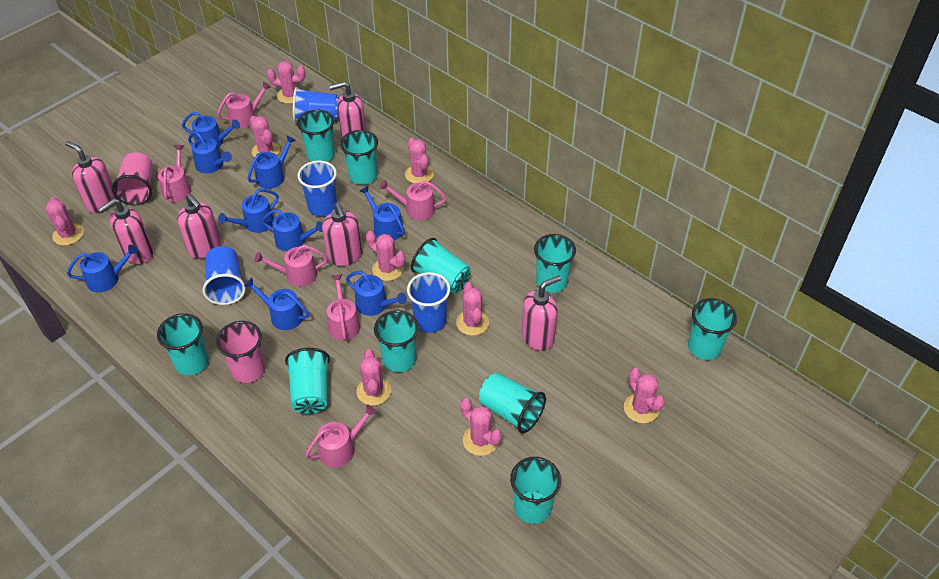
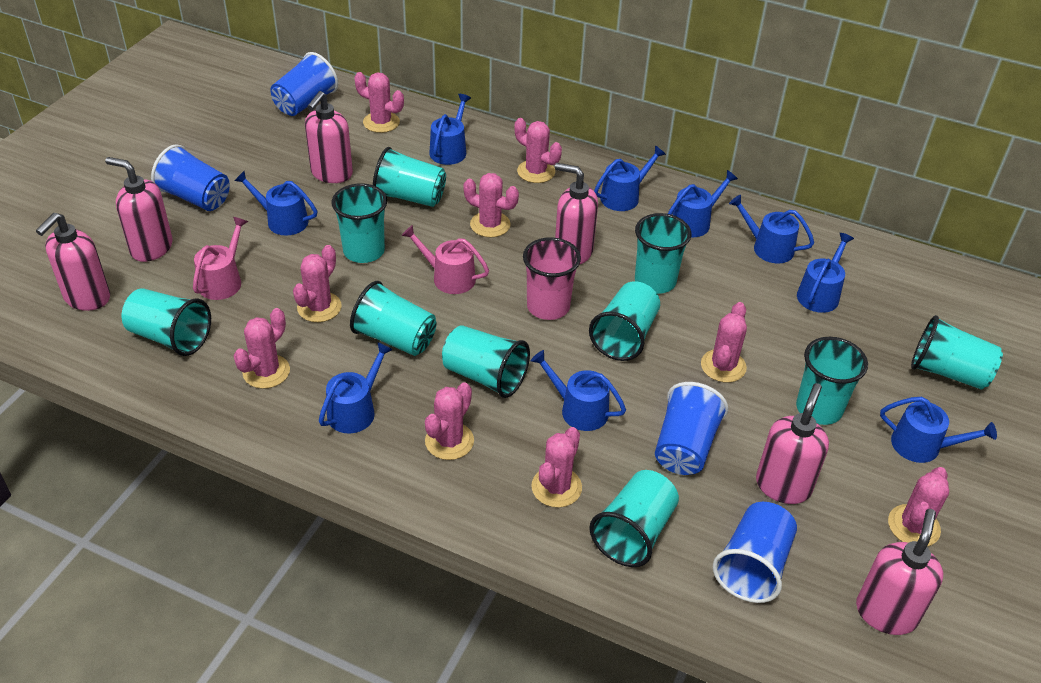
pink cup: 2 -> 1
pink watering can: 6 -> 2

